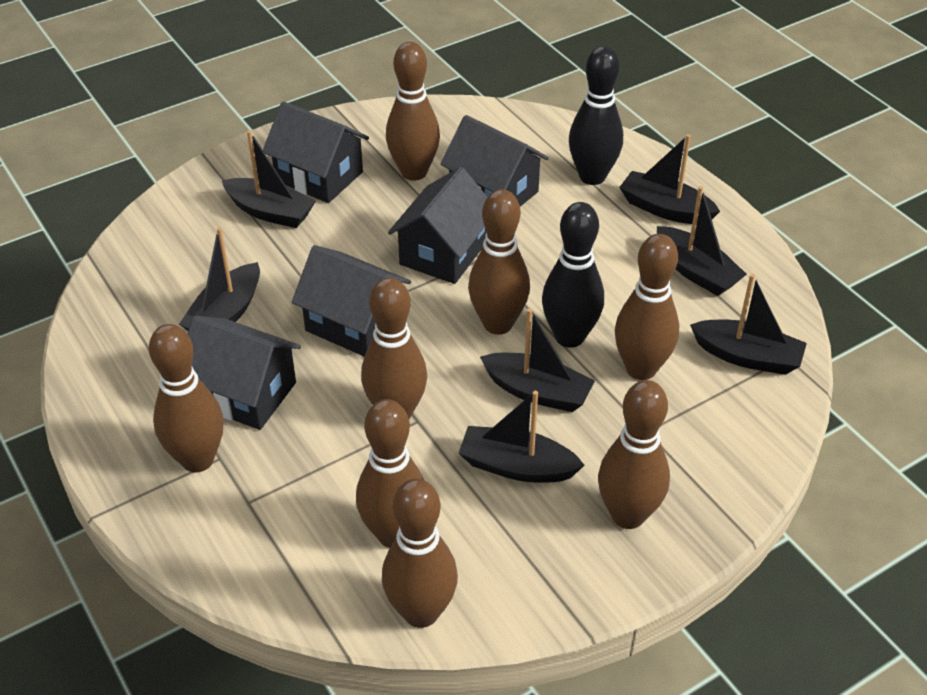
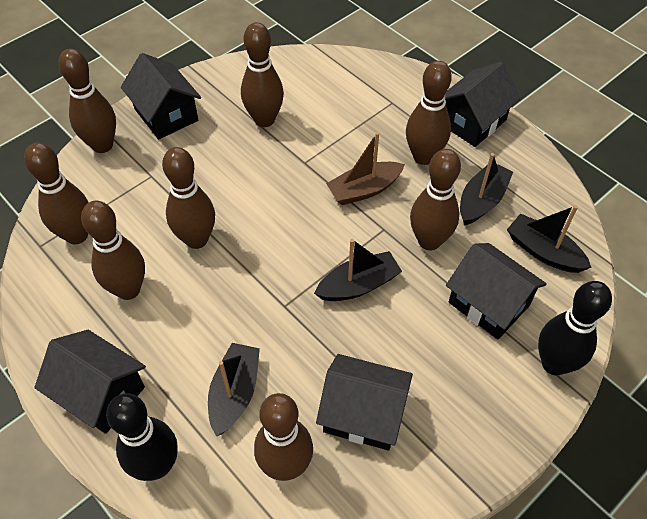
black boat: 7 -> 4
brown boat: 0 -> 1

